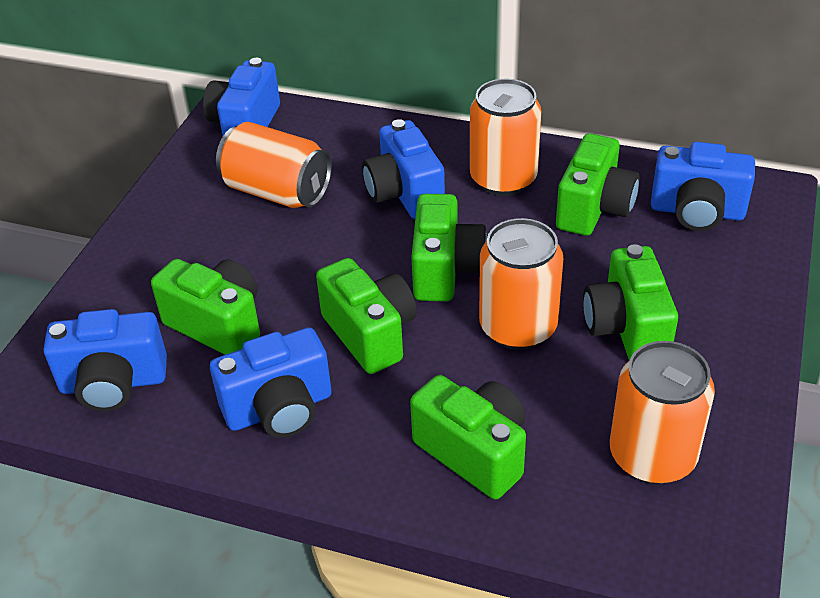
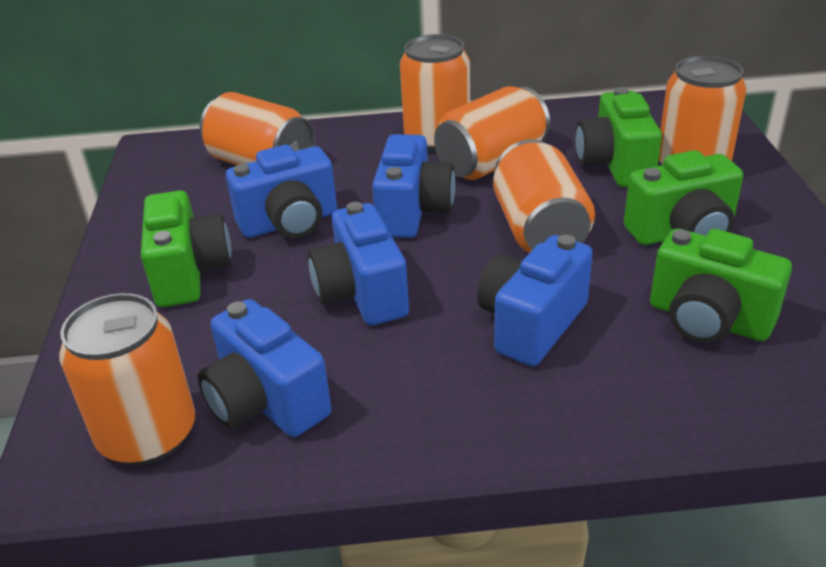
green camera: 6 -> 4
orange can: 4 -> 6

